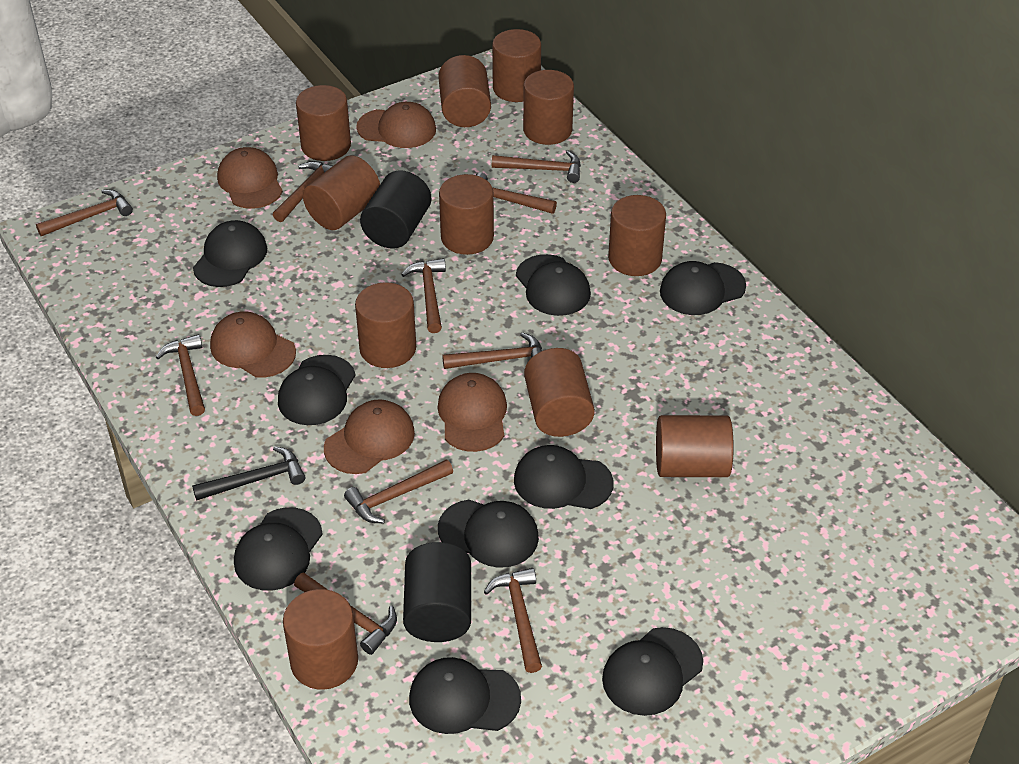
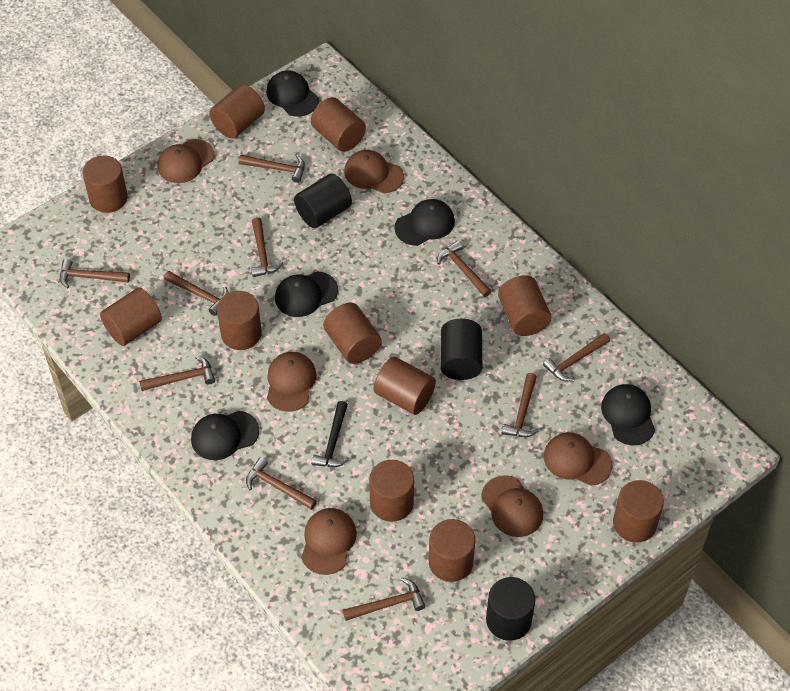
black cap: 9 -> 5
black cylinder: 2 -> 3
brown cap: 5 -> 6

